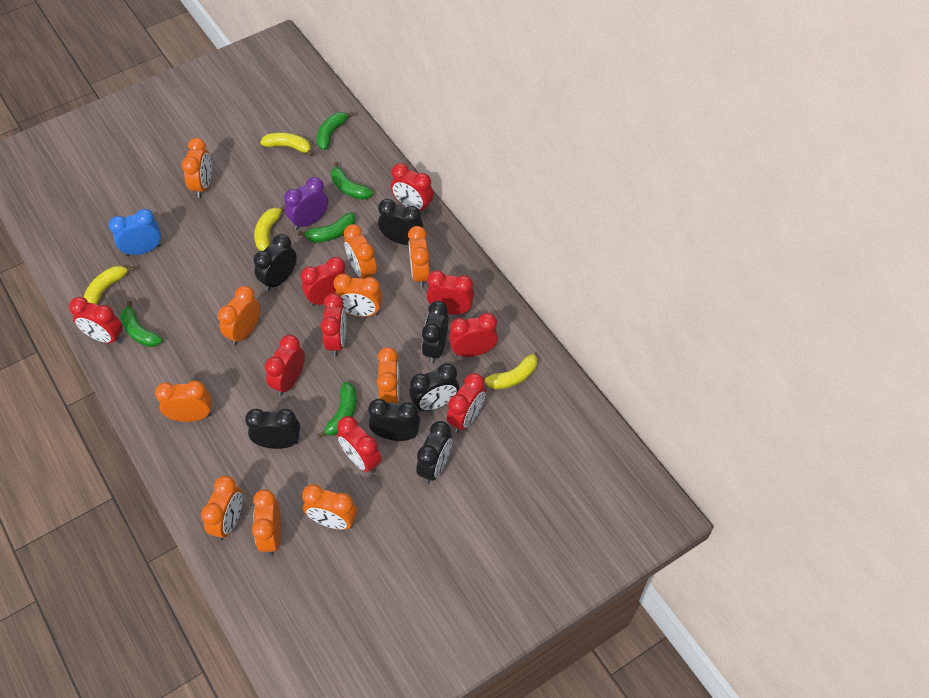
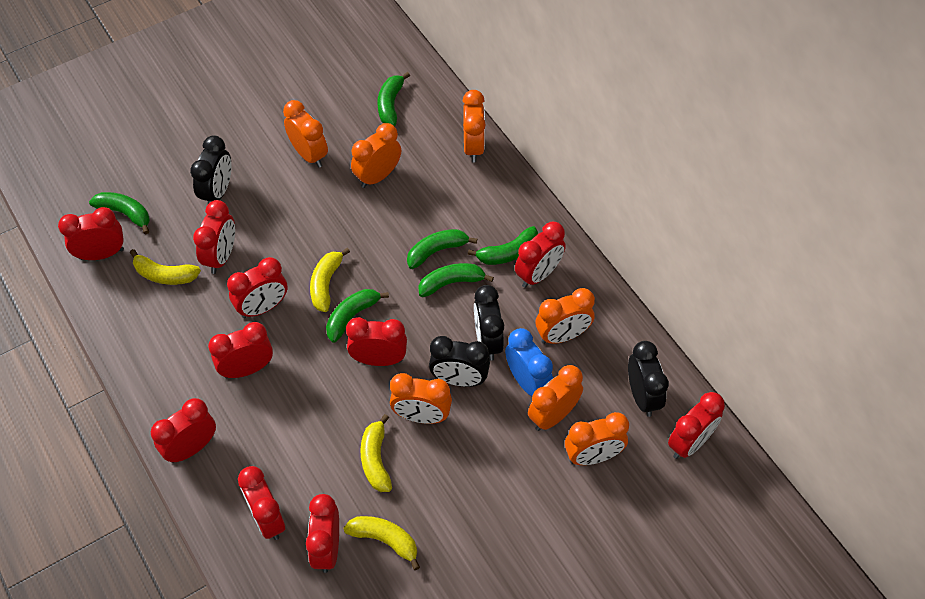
black clock: 7 -> 4
green banana: 5 -> 6
orange clock: 10 -> 7
purple clock: 1 -> 0
red clock: 9 -> 10

